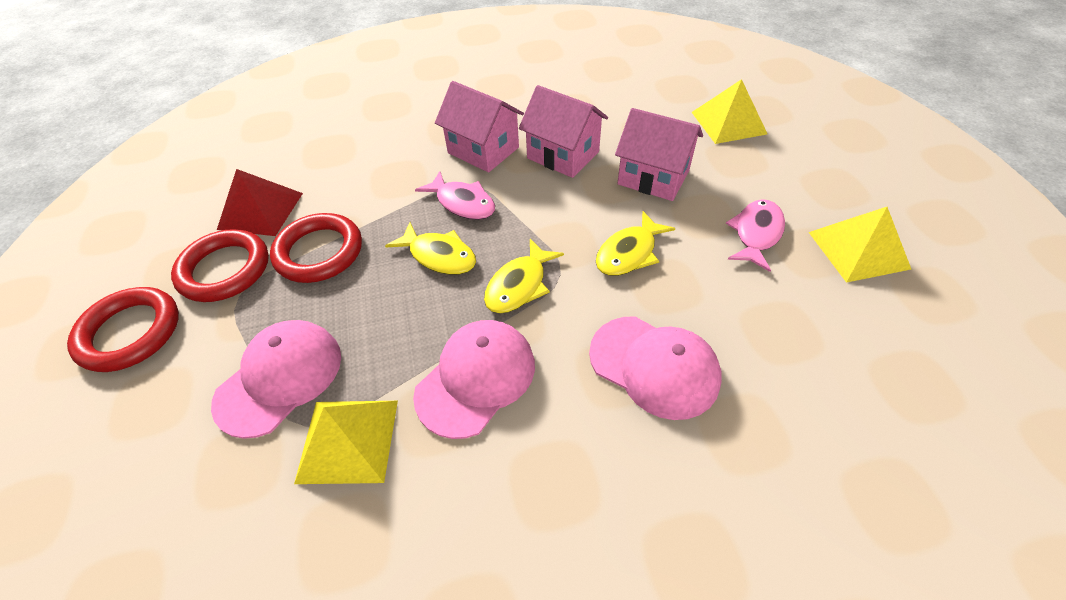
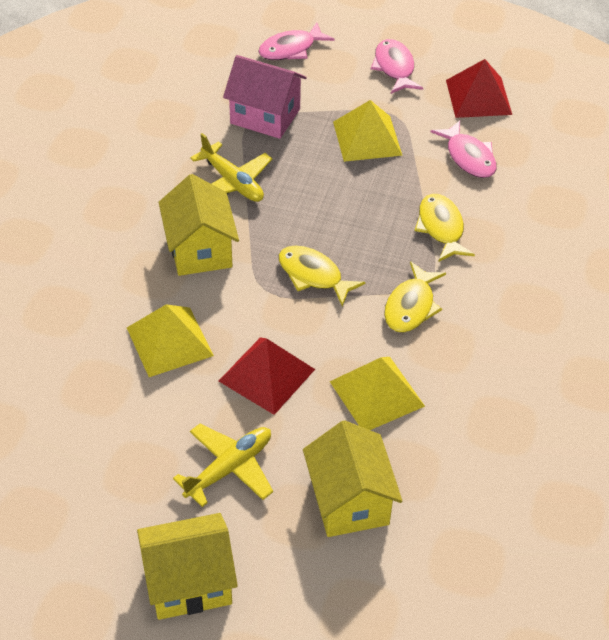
pink cap: 3 -> 0
pink fish: 2 -> 3
pink house: 3 -> 1
red pyramid: 1 -> 2
red ring: 3 -> 0
yellow house: 0 -> 3
yellow plane: 0 -> 2

